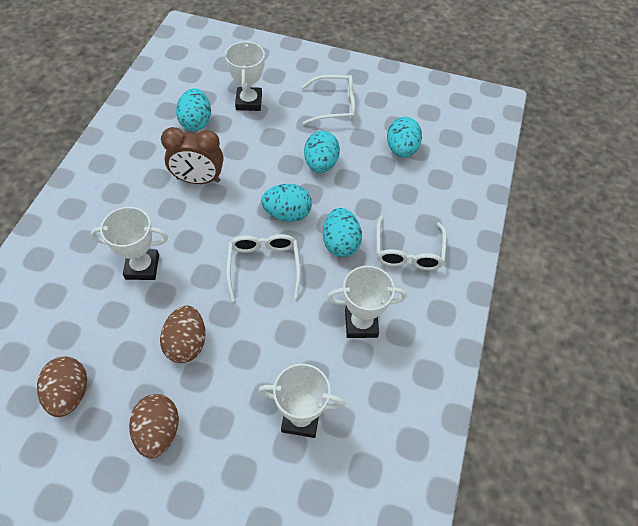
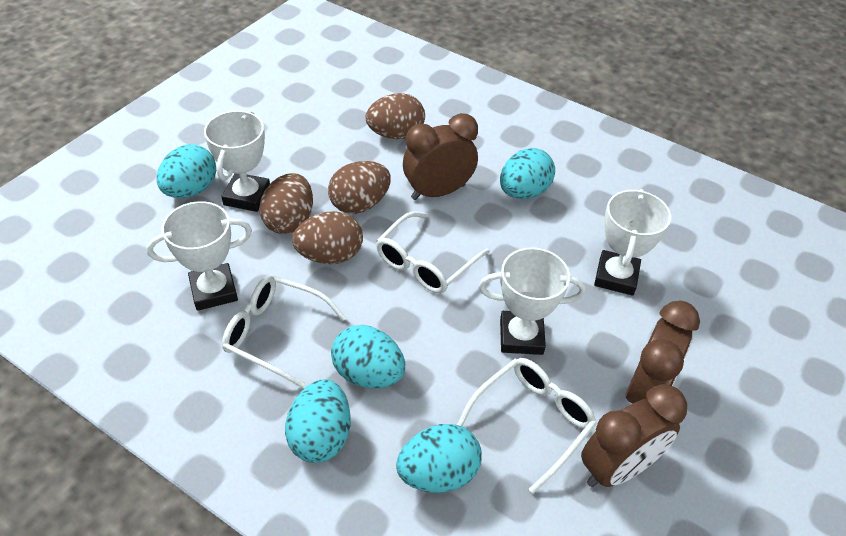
brown clock: 1 -> 3
brown egg: 3 -> 4

